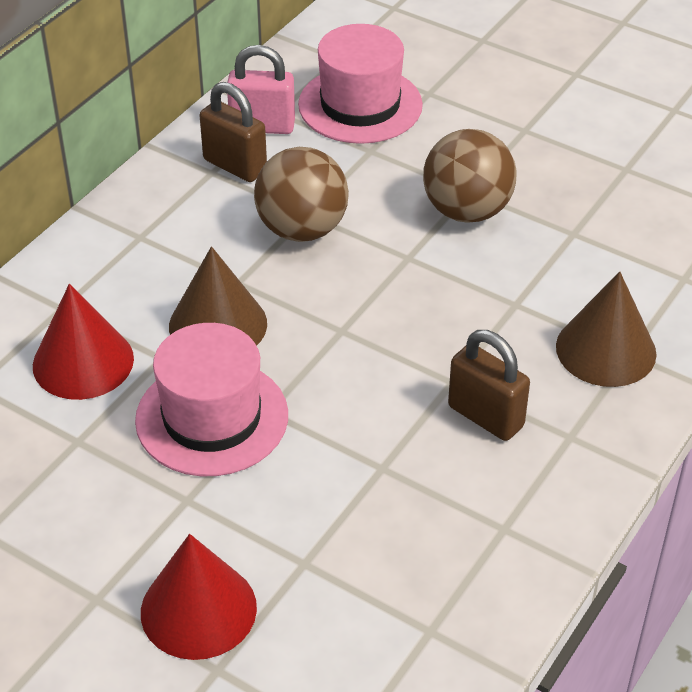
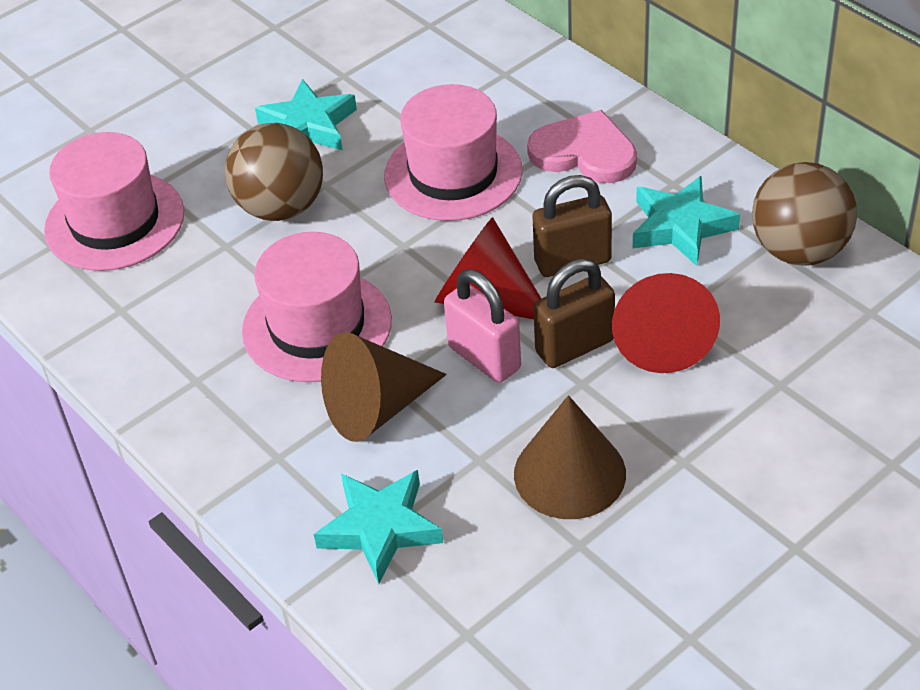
pink hat: 2 -> 3
pink heart: 0 -> 1
turquoise star: 0 -> 3

